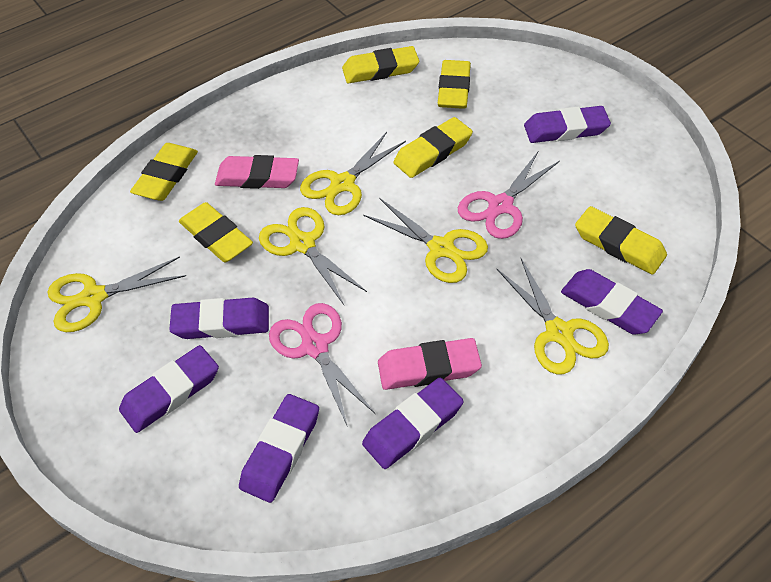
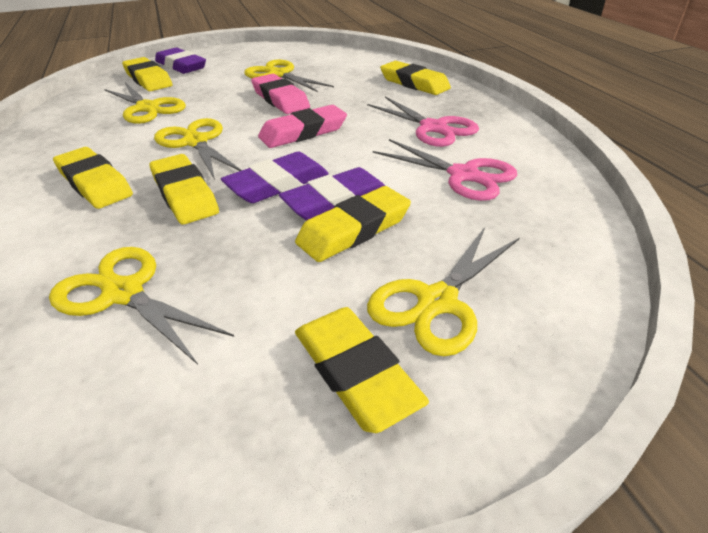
purple eraser: 6 -> 3

